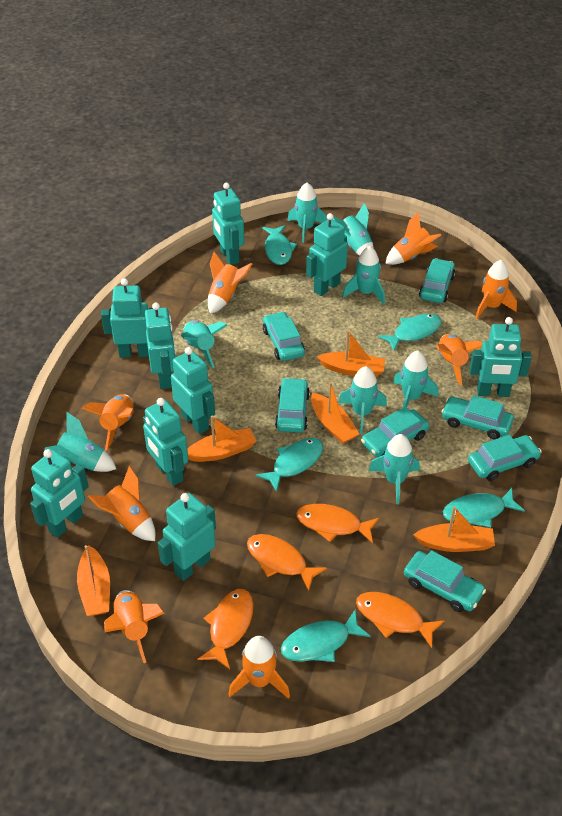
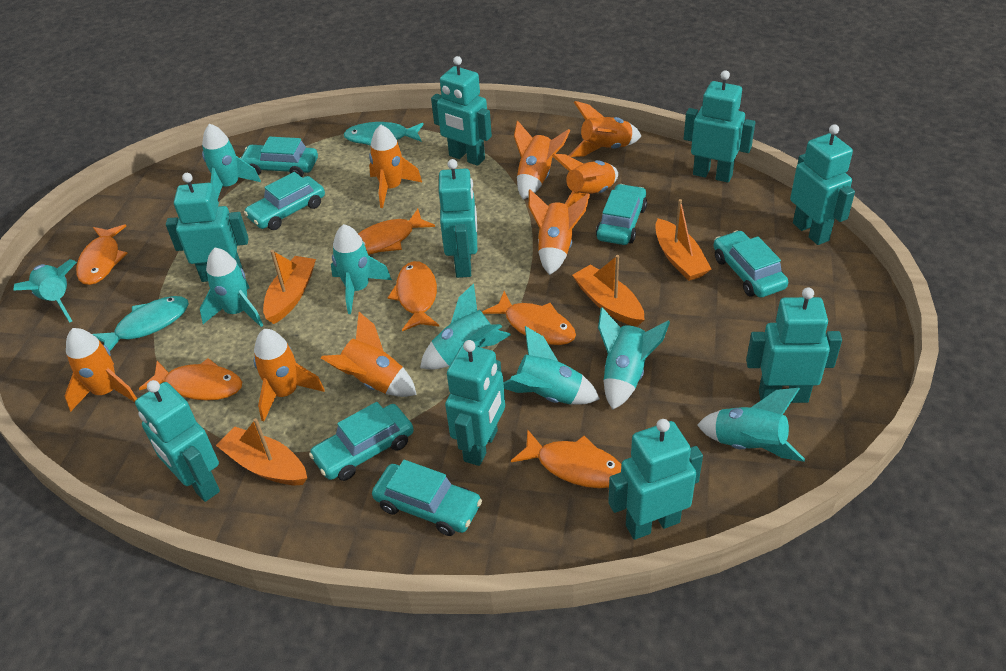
orange boat: 5 -> 4
orange fish: 4 -> 6
turquoise car: 7 -> 6
turquoise fish: 5 -> 2

